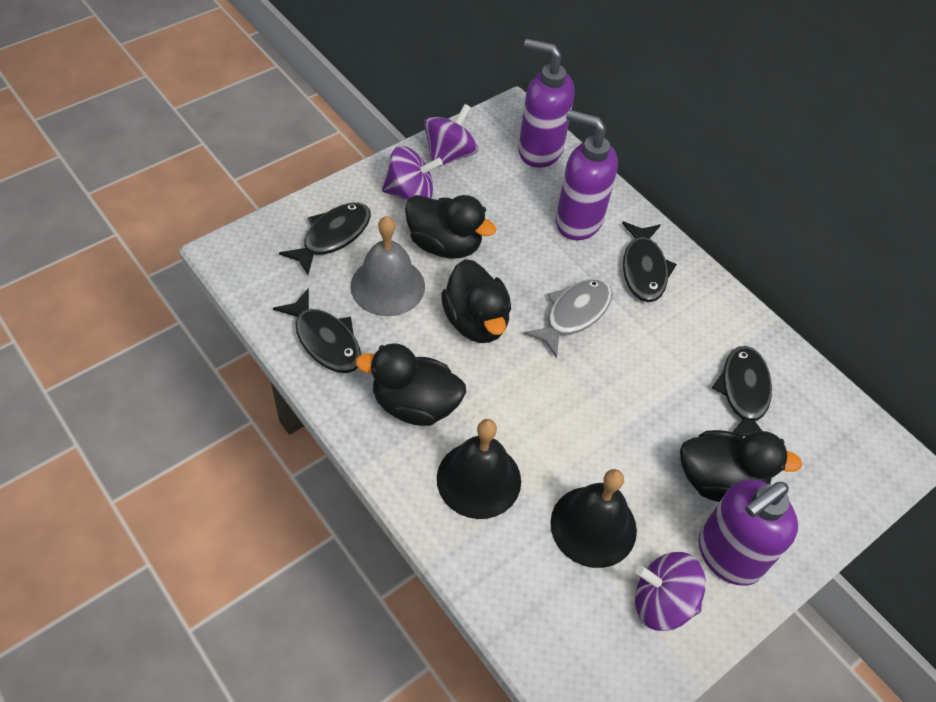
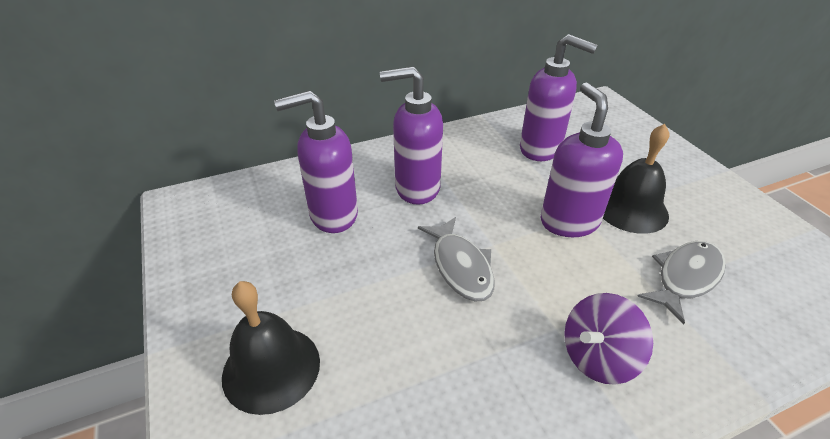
black duck: 4 -> 0
black fish: 4 -> 0
grey bell: 1 -> 0
grey fish: 1 -> 2
purple soap dispenser: 3 -> 4
purple spinning top: 3 -> 1

